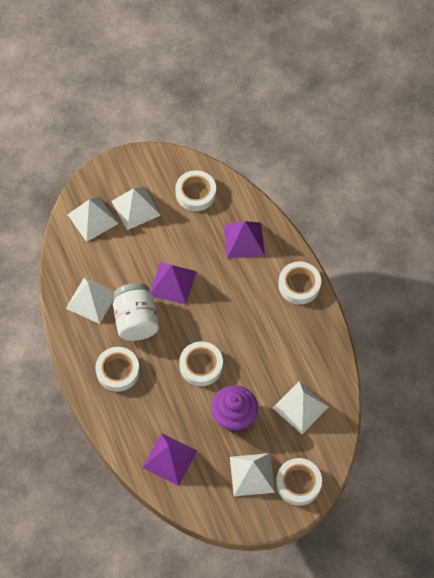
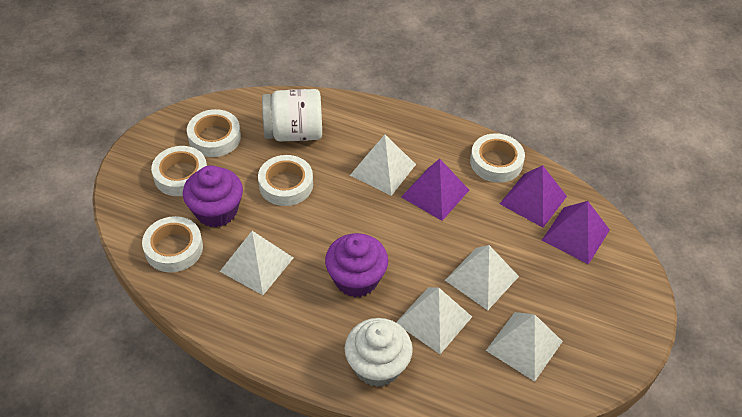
purple cupcake: 1 -> 2
white cupcake: 0 -> 1

